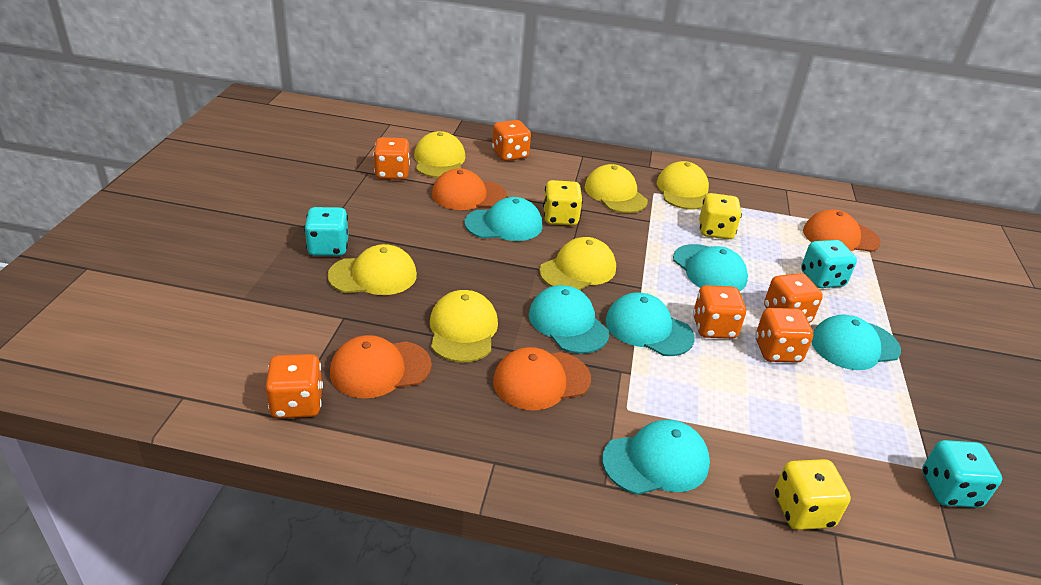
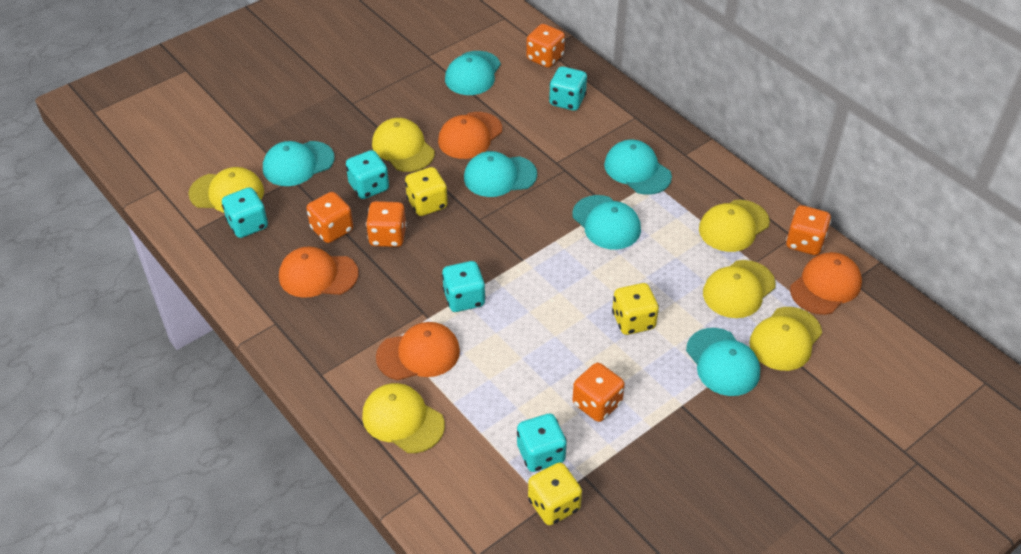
orange dice: 6 -> 5
turquoise dice: 3 -> 5

